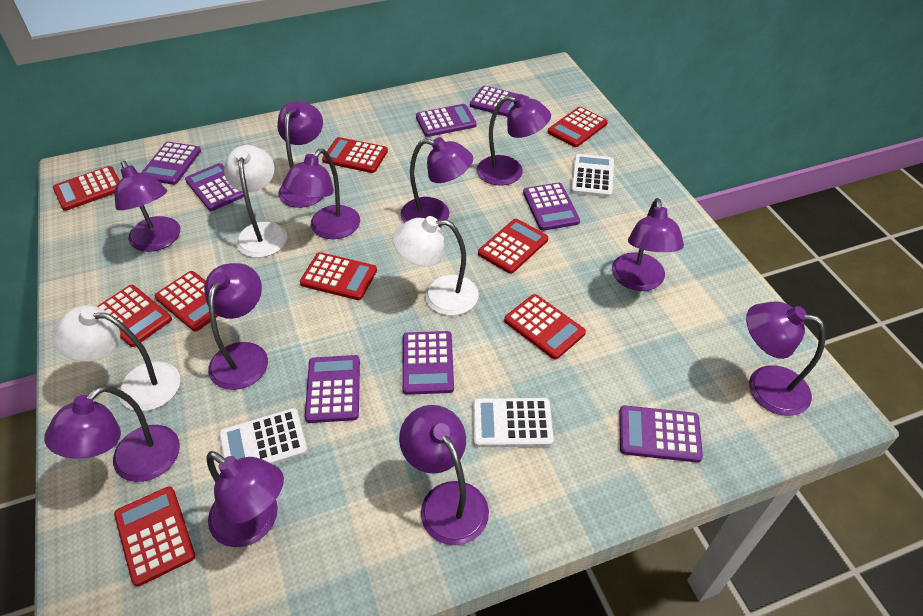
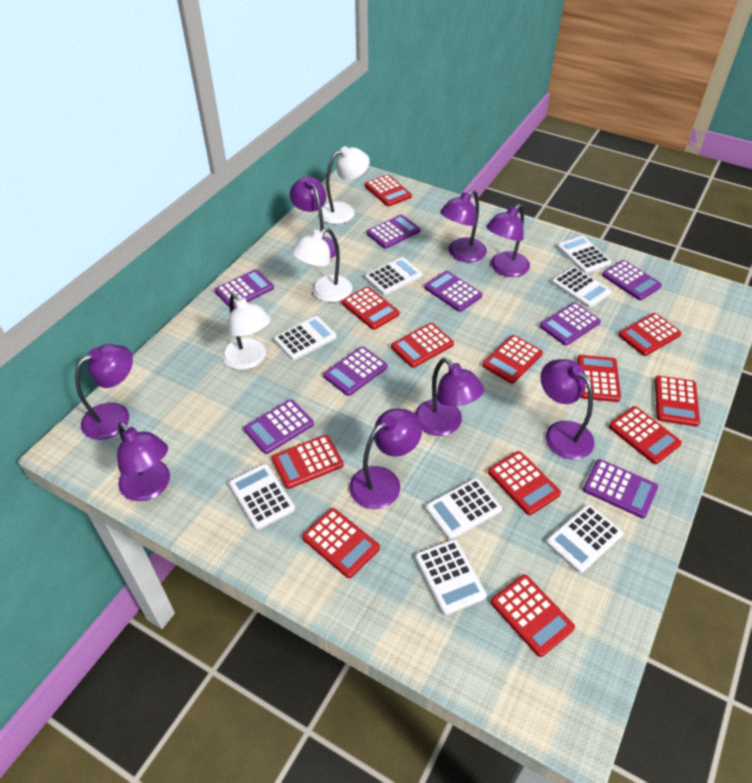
purple lamp: 11 -> 8
red calculator: 9 -> 12
white calculator: 3 -> 8

